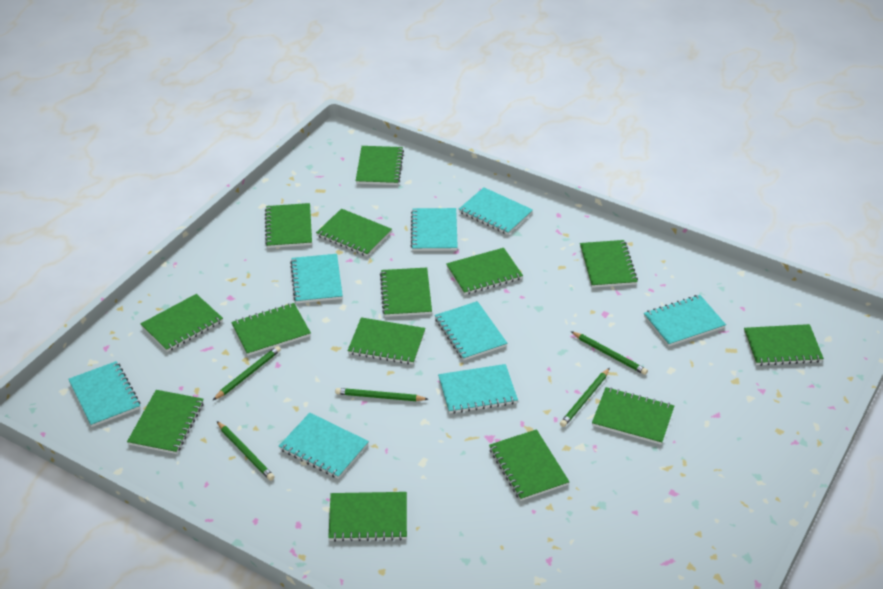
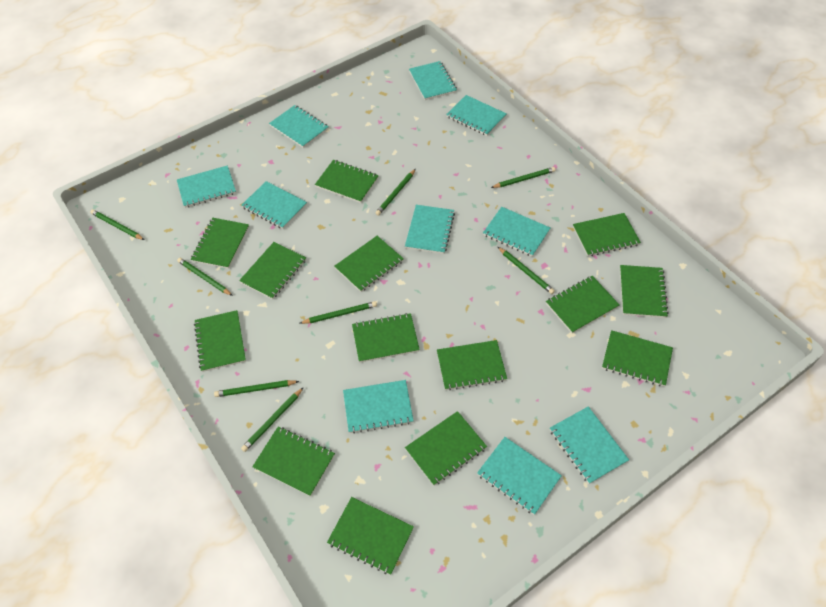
green pencil: 5 -> 8
turquoise notebook: 8 -> 10

